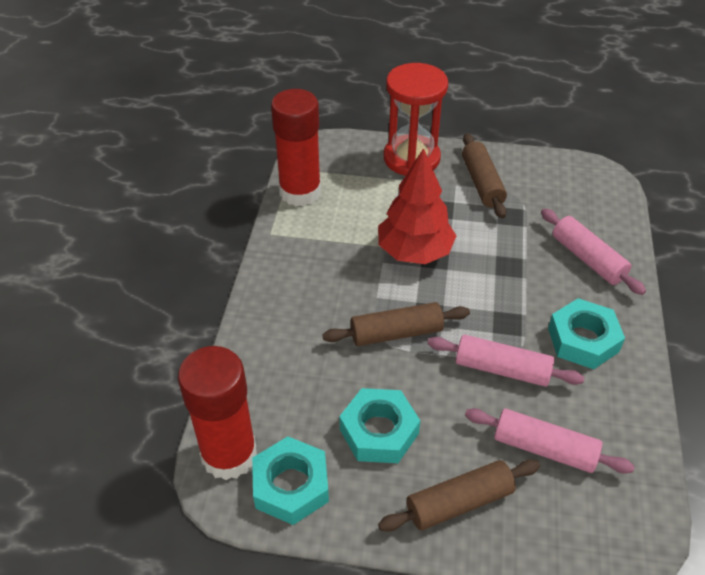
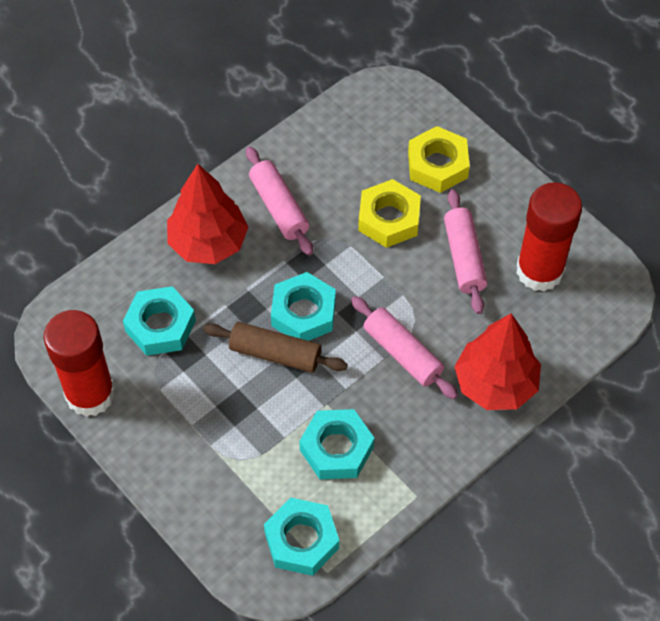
brown rolling pin: 3 -> 1
red hourglass: 1 -> 0
red tree: 1 -> 2
turquoise nut: 3 -> 4
yellow nut: 0 -> 2

